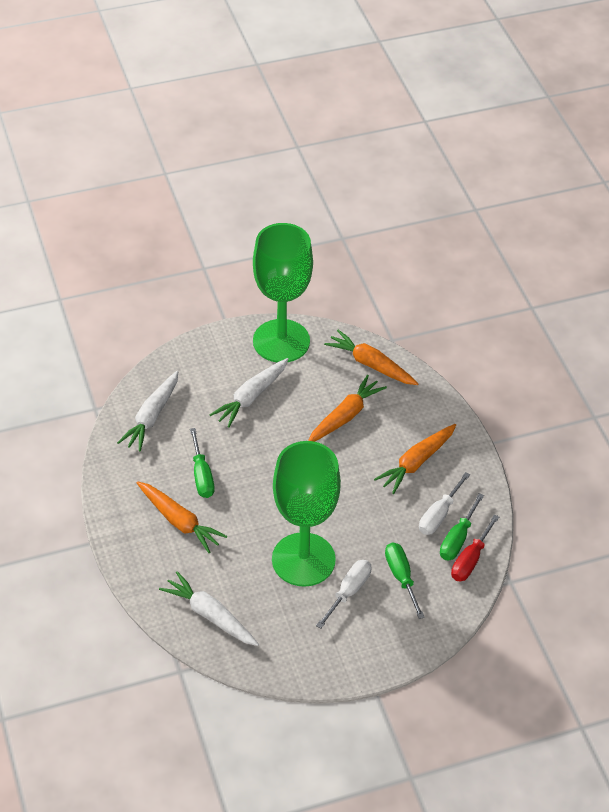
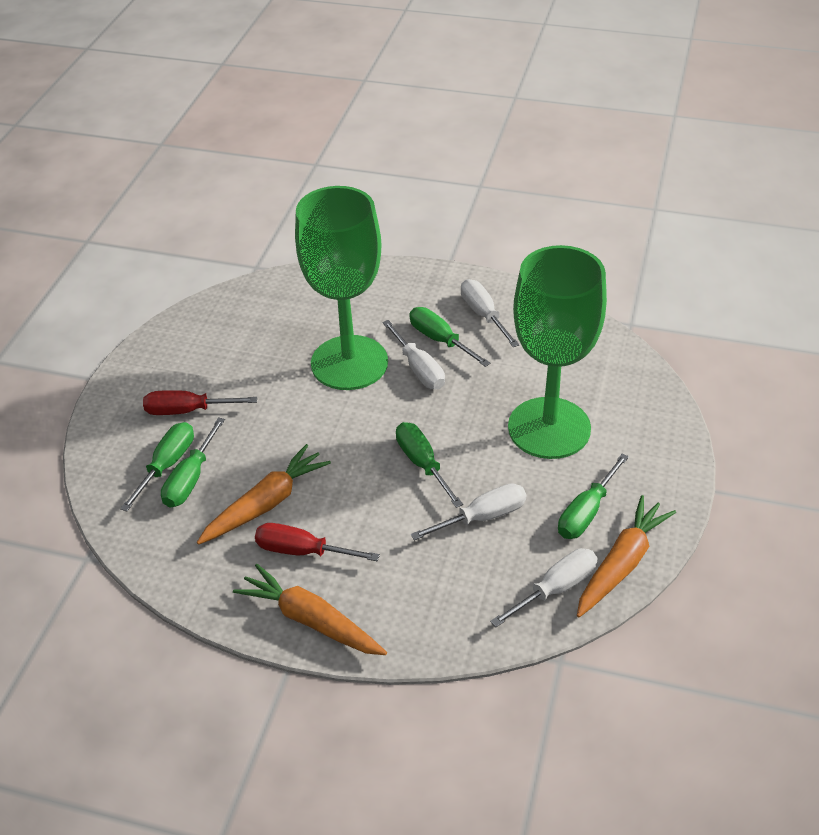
green screwdriver: 3 -> 5
orange carrot: 4 -> 3
red screwdriver: 1 -> 2
white carrot: 3 -> 0
white screwdriver: 2 -> 4

